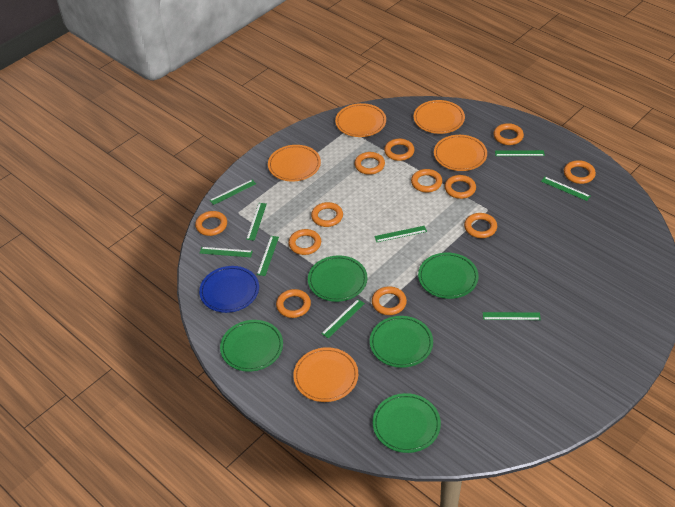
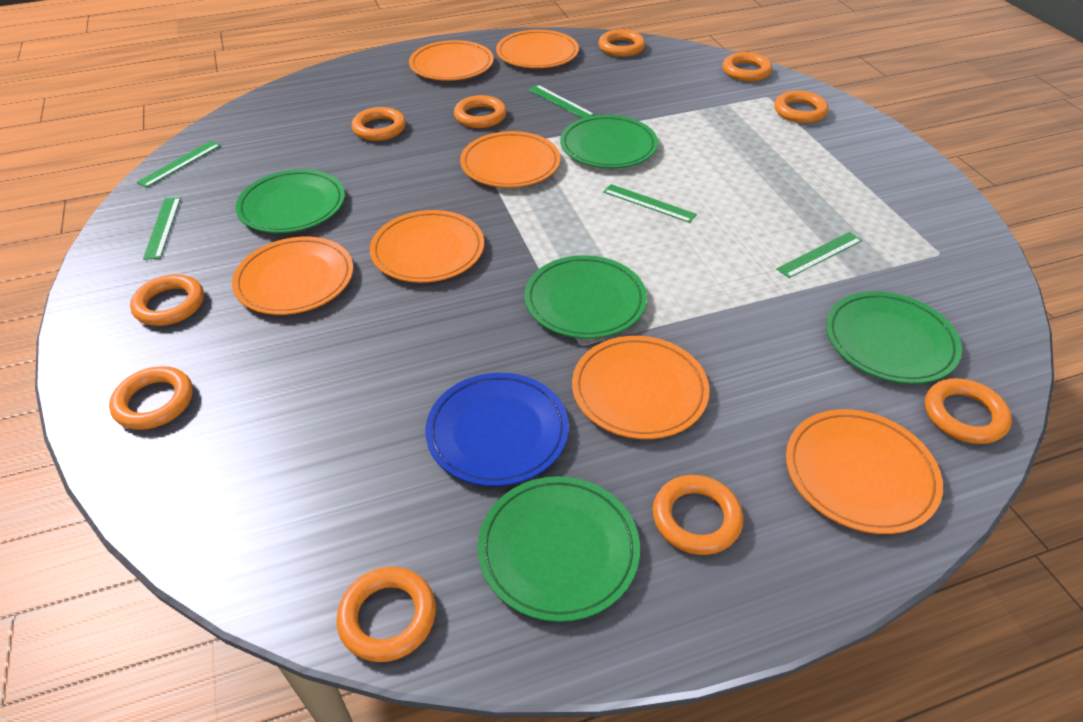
green ruler: 9 -> 5
orange plate: 5 -> 7
orange ring: 12 -> 10

